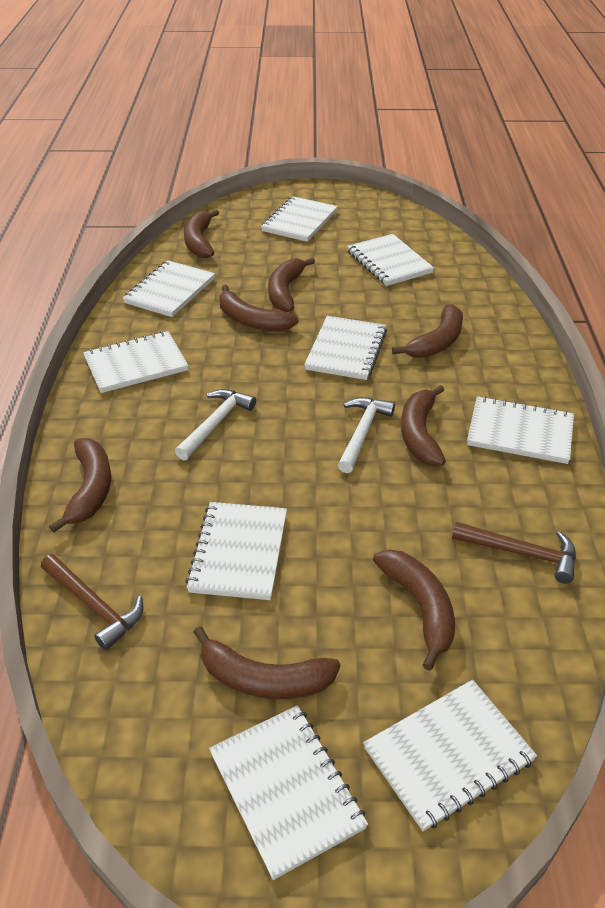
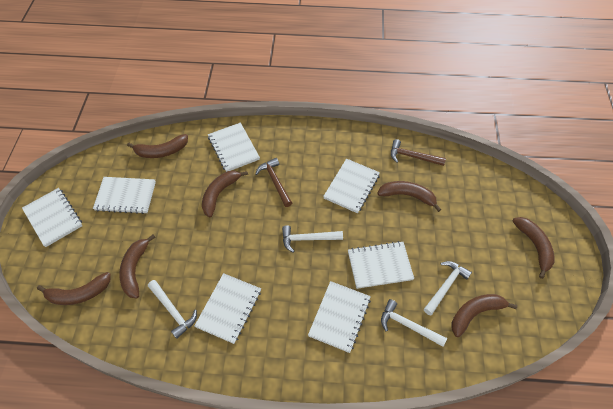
brown banana: 8 -> 7
white hammer: 2 -> 4
white notebook: 9 -> 7

